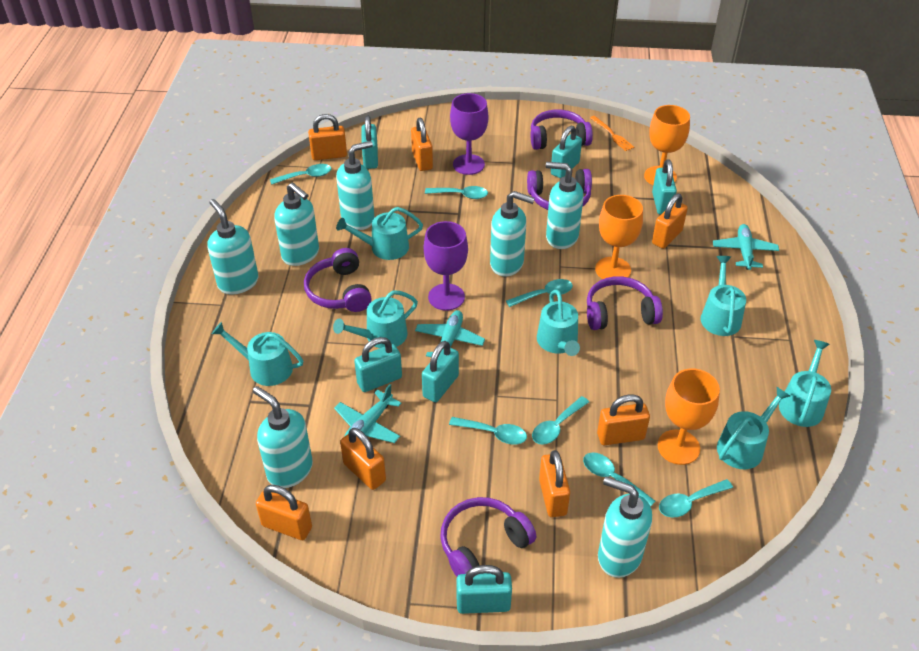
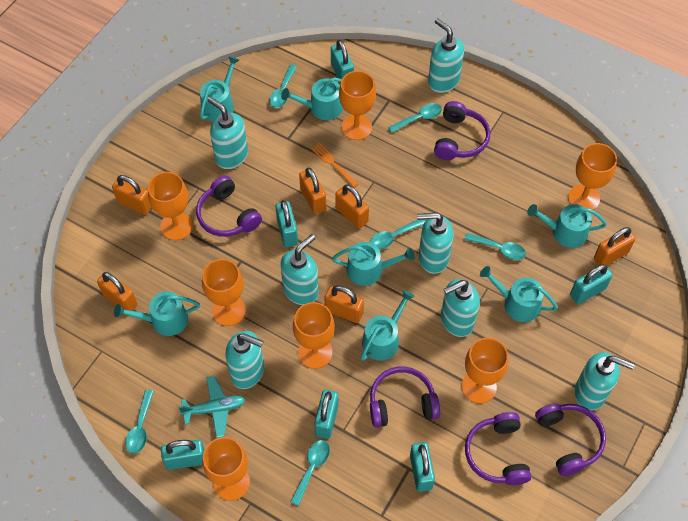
orange goblet: 3 -> 7
orange padlock: 7 -> 6
purple goblet: 2 -> 0
turquoise plane: 3 -> 1
turquoise spoon: 7 -> 6

